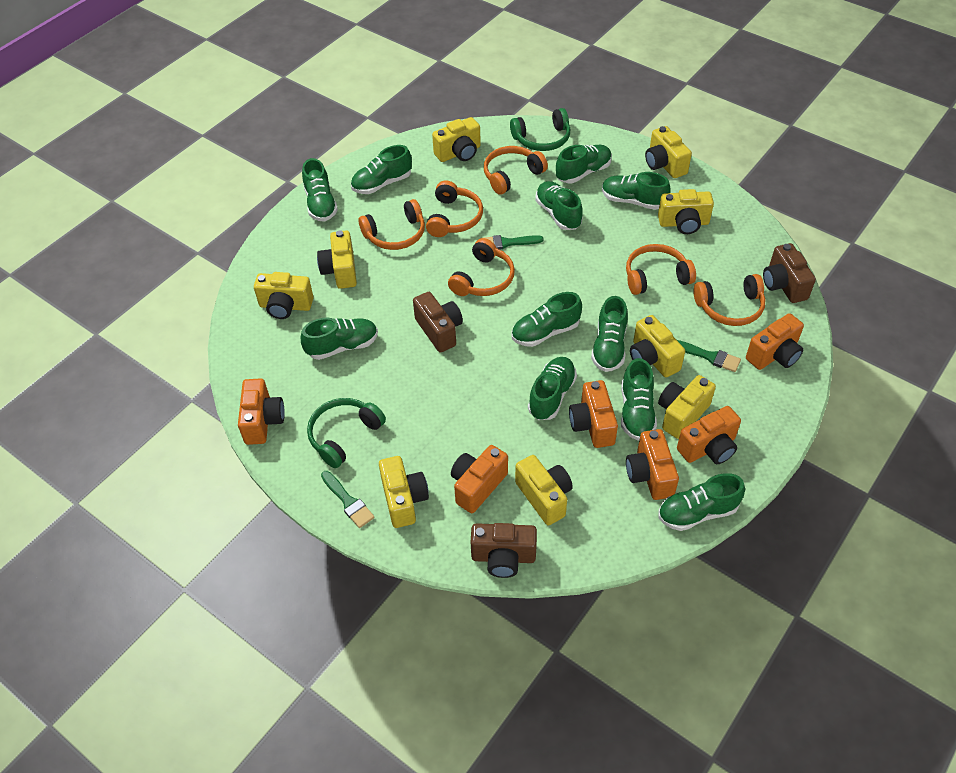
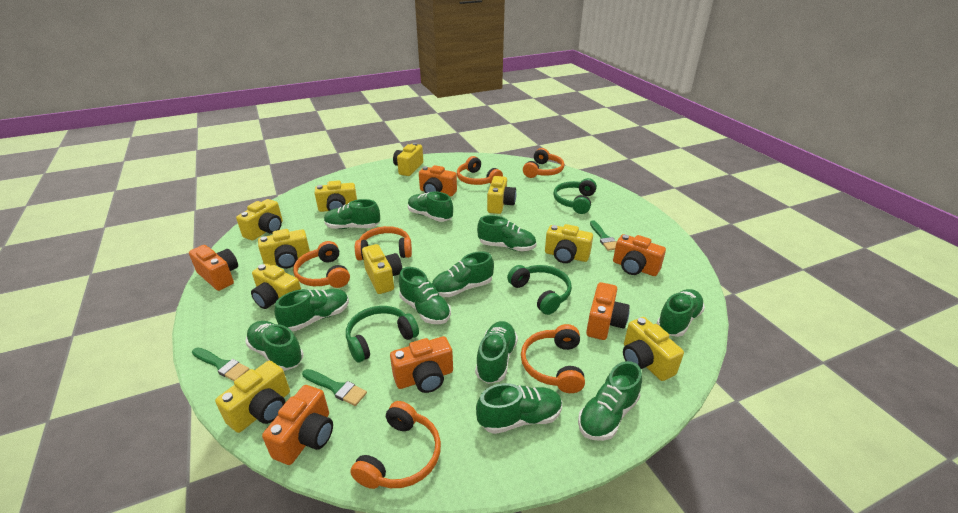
brown camera: 3 -> 0
green headphones: 2 -> 3
yellow camera: 9 -> 10

